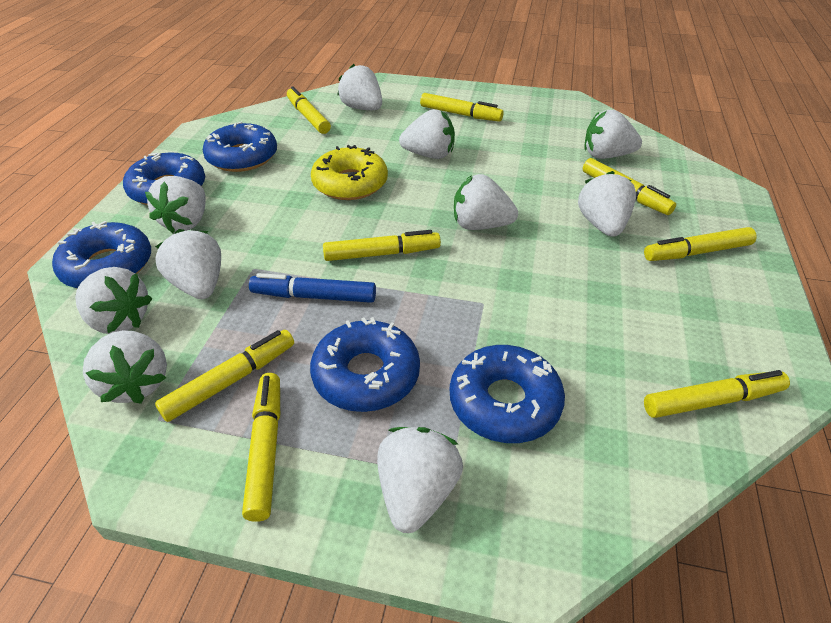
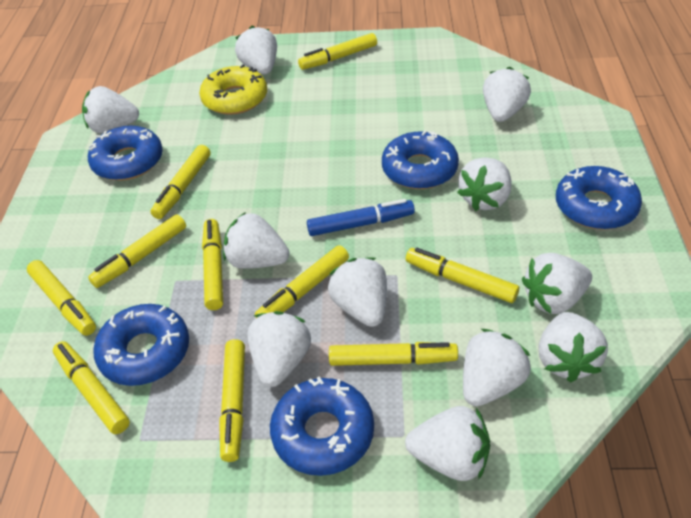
white strawberry: 10 -> 11
yellow marker: 8 -> 10

